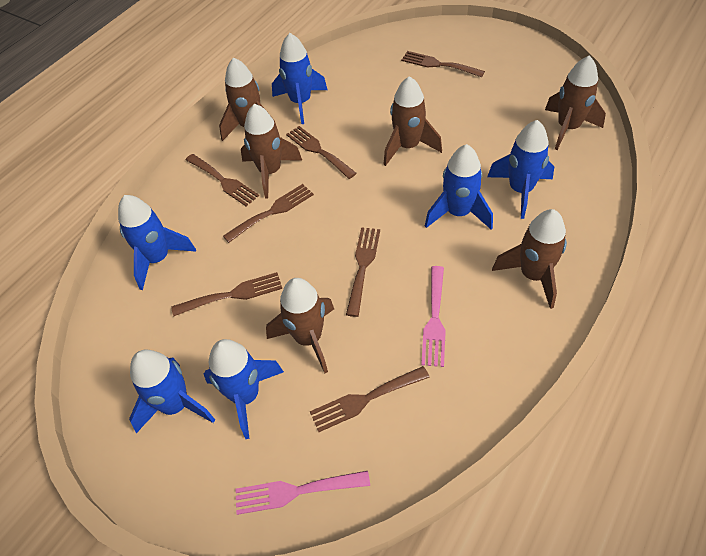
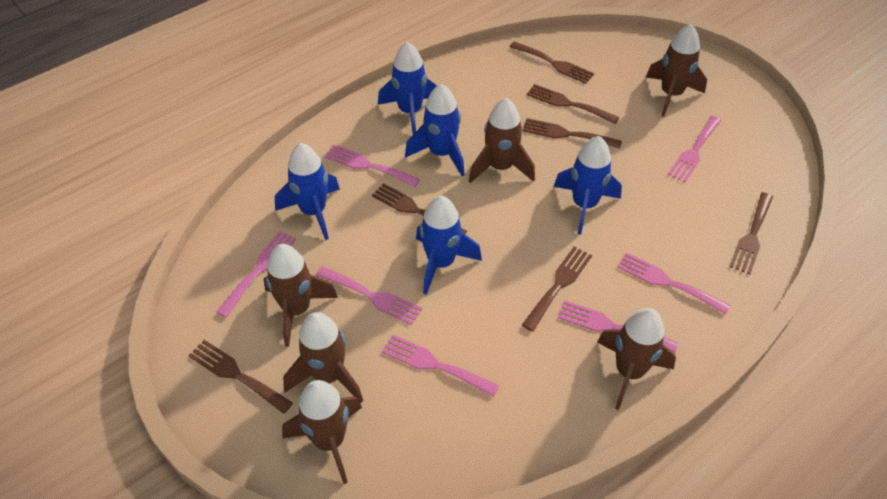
blue rocket: 6 -> 5
pink fork: 2 -> 7

